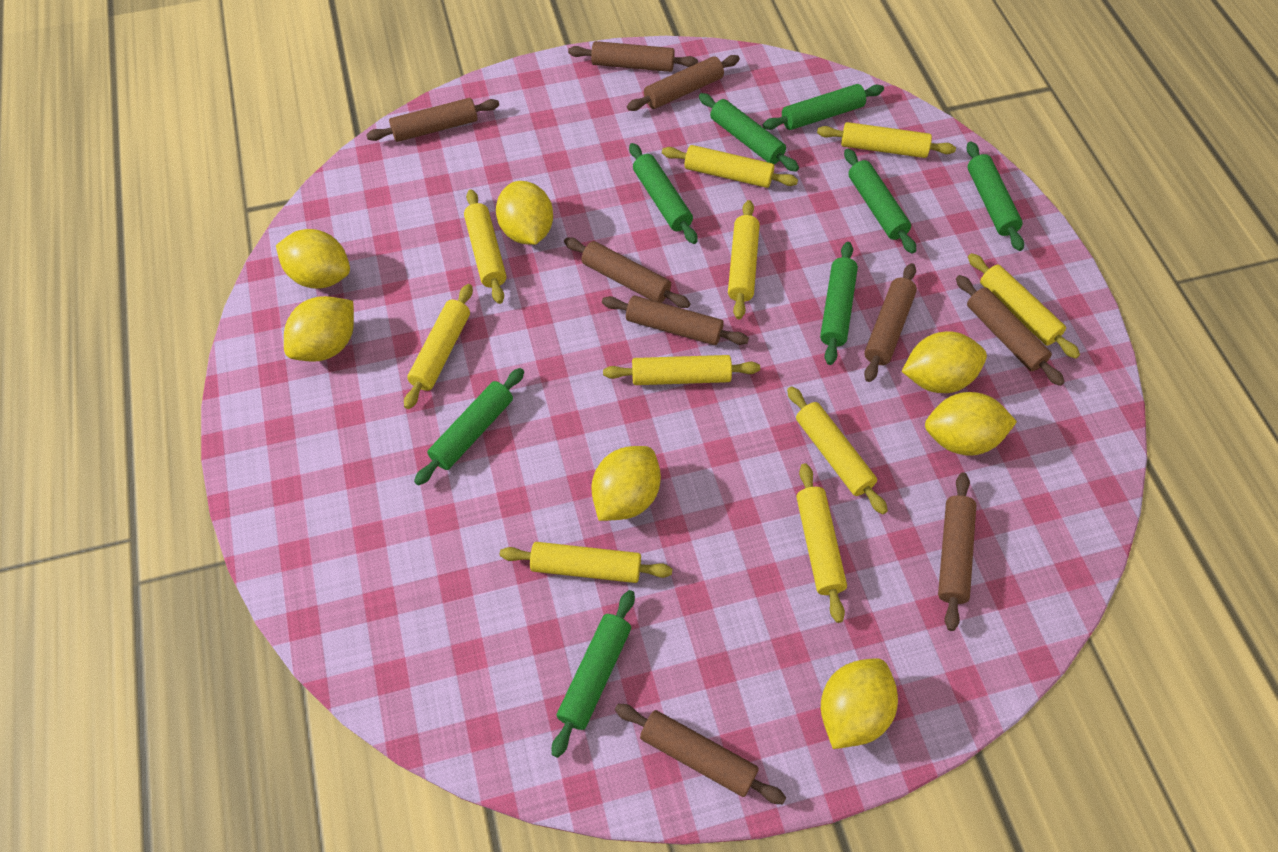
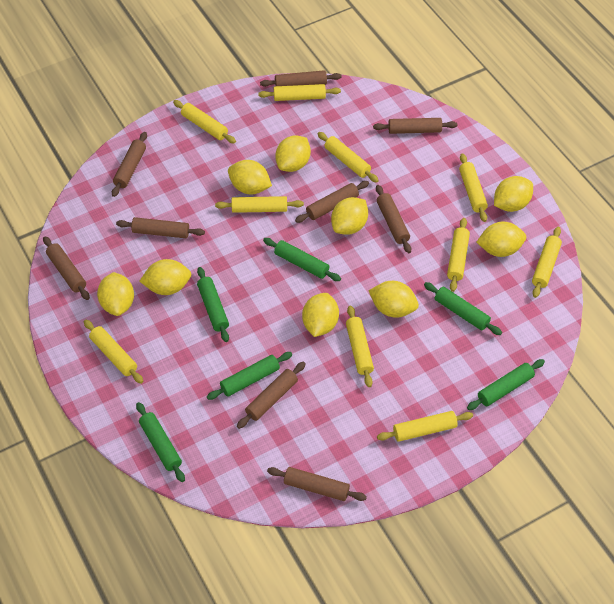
green rolling pin: 8 -> 6
yellow lemon: 7 -> 9

